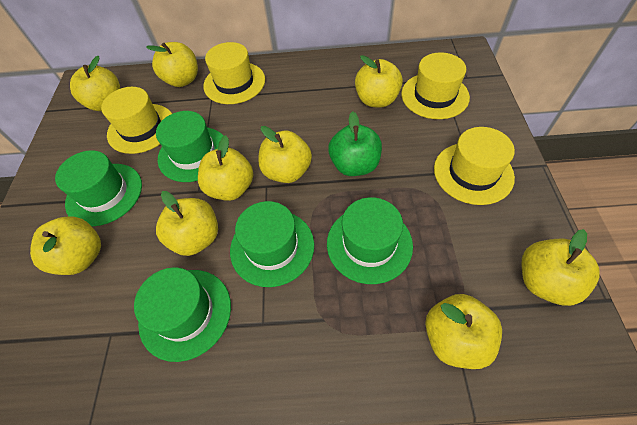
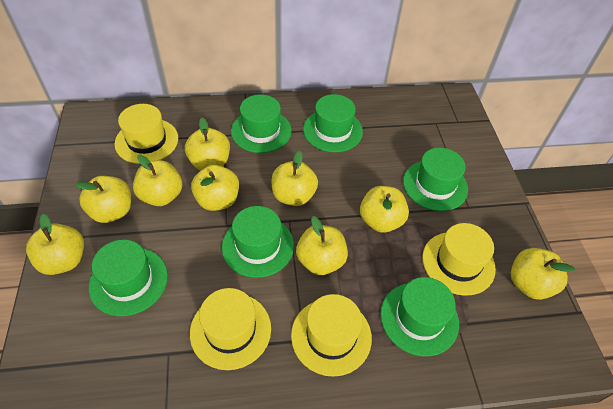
green apple: 1 -> 0
green hat: 5 -> 6

